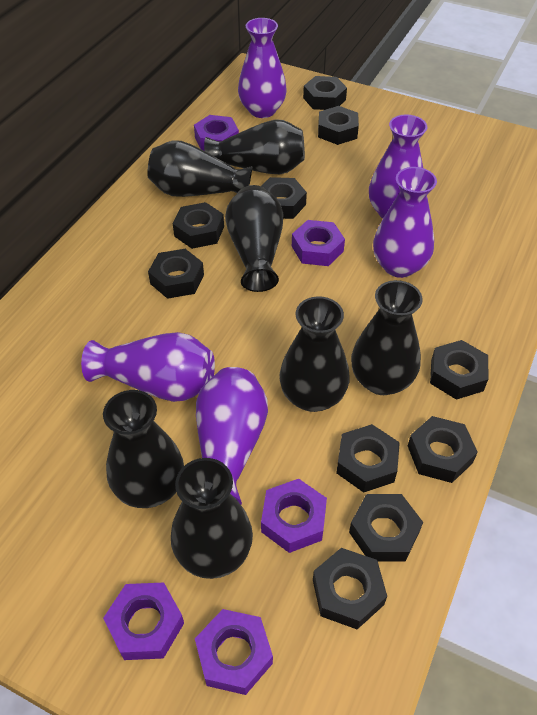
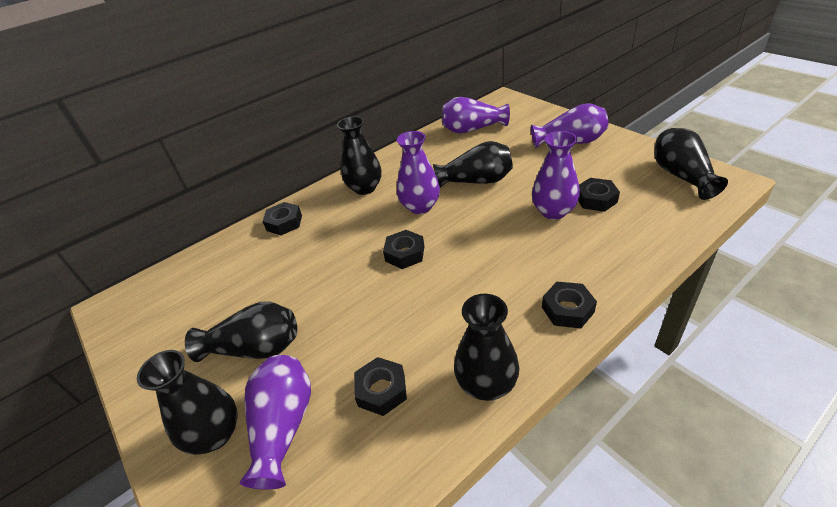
black nut: 10 -> 5
black vase: 7 -> 6
purple nut: 5 -> 0

